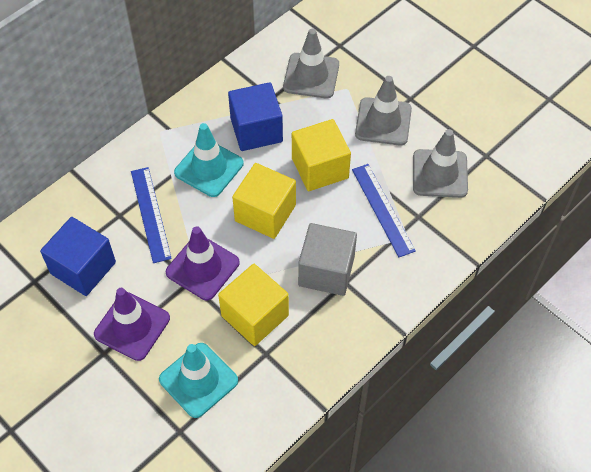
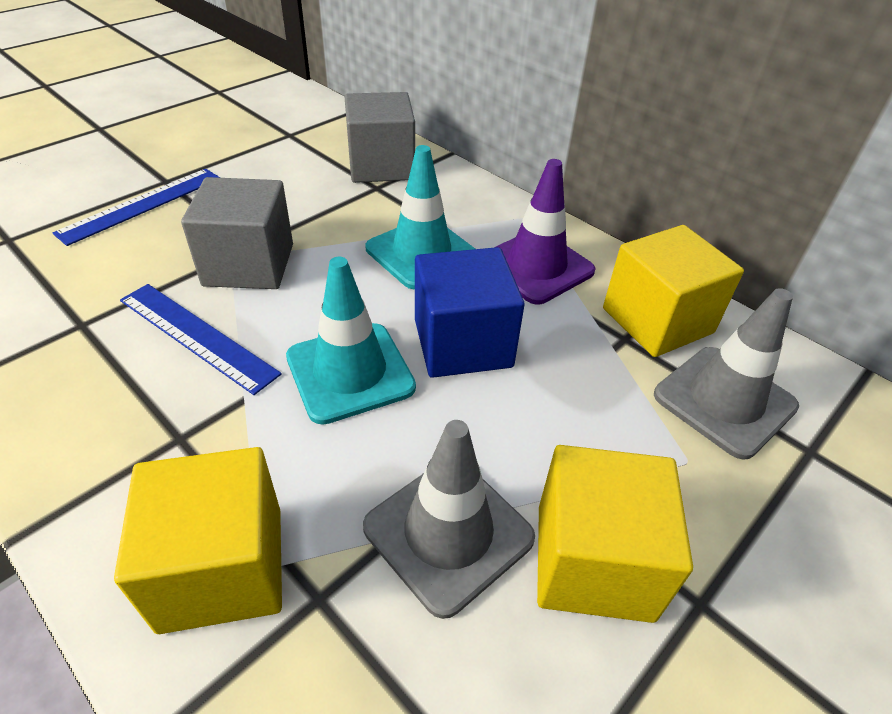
blue cube: 2 -> 1
grey cube: 1 -> 2
grey traffic cone: 3 -> 2
purple traffic cone: 2 -> 1

